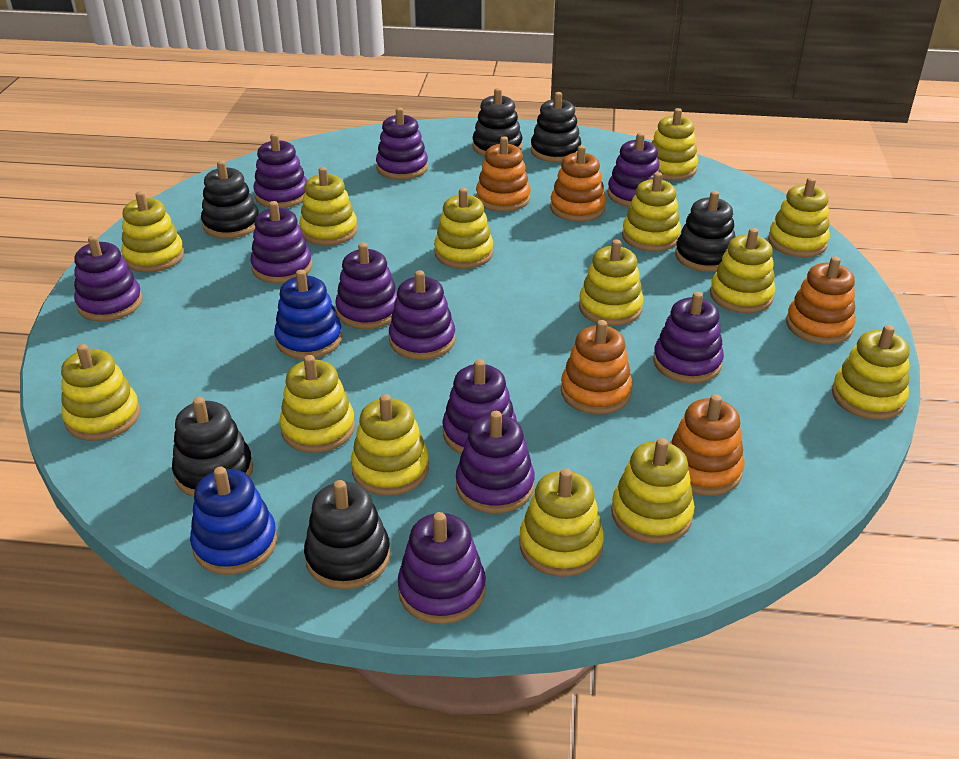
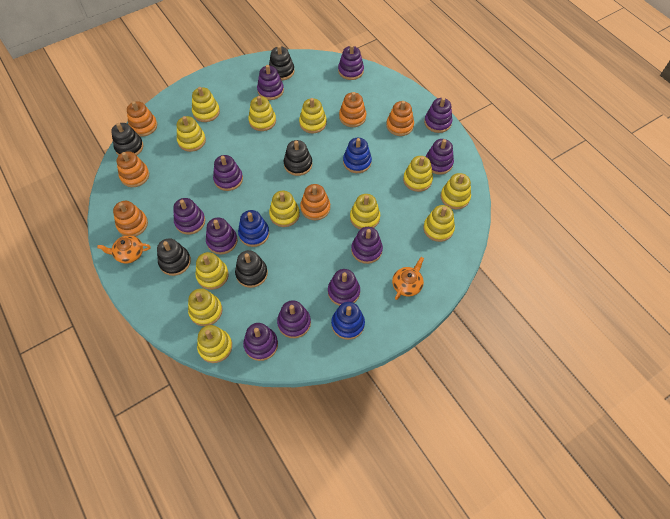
black stacking toy: 6 -> 5
blue stacking toy: 2 -> 3
orange stacking toy: 5 -> 6
orange teapot: 0 -> 2
yellow stacking toy: 14 -> 12

